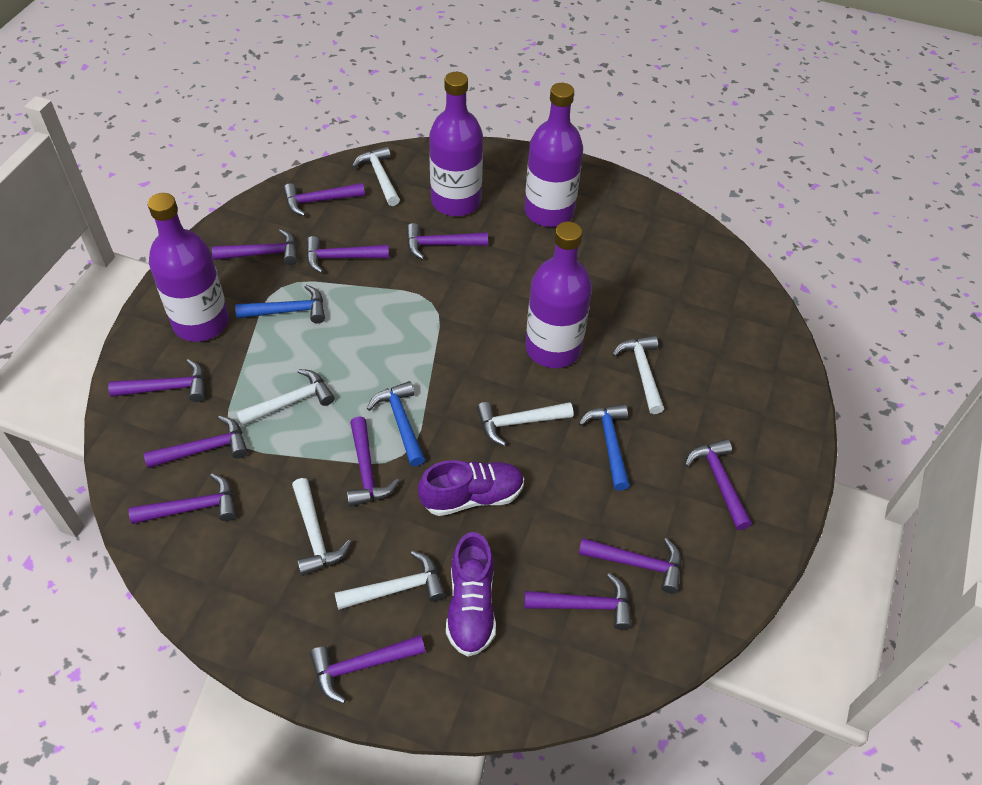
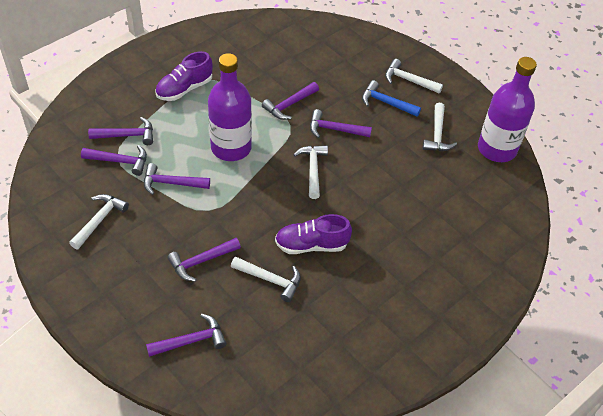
blue hammer: 3 -> 1
purple bottle: 4 -> 2
purple hammer: 12 -> 7
white hammer: 6 -> 5

